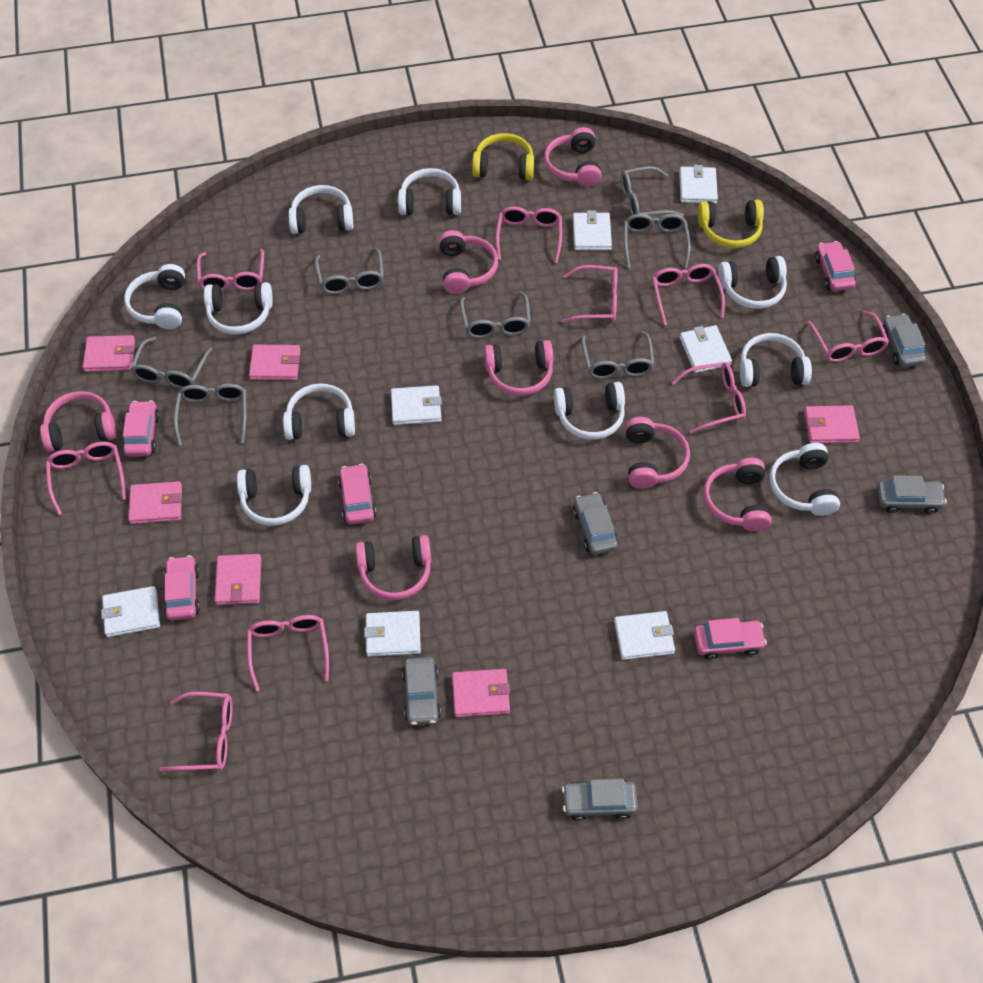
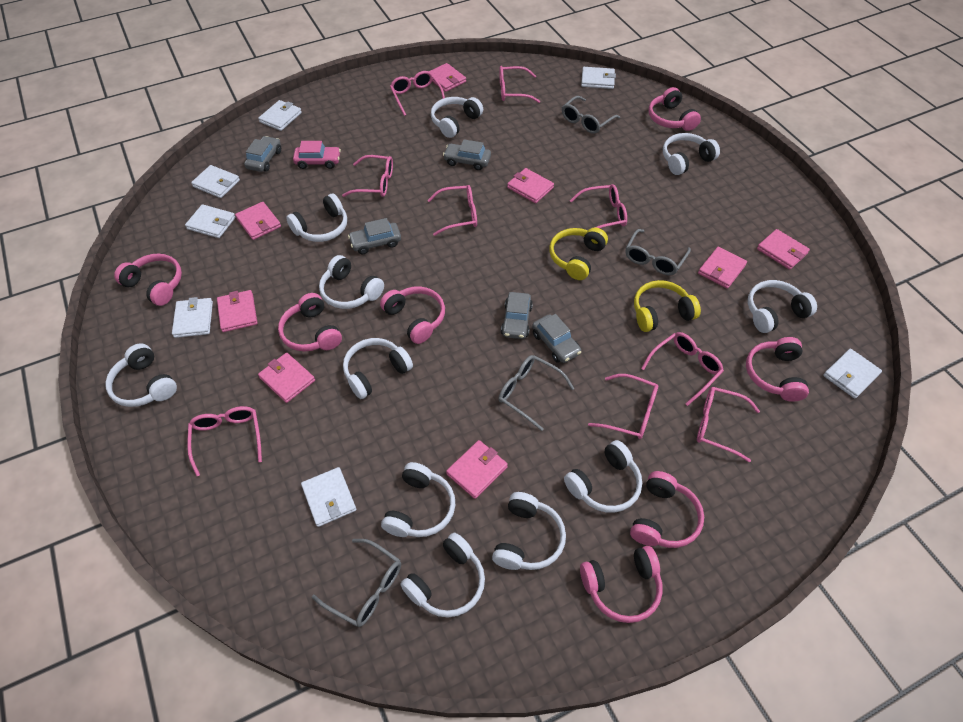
grey glasses: 7 -> 4
pink car: 5 -> 1
pink wallet: 6 -> 8
white headphones: 10 -> 11

